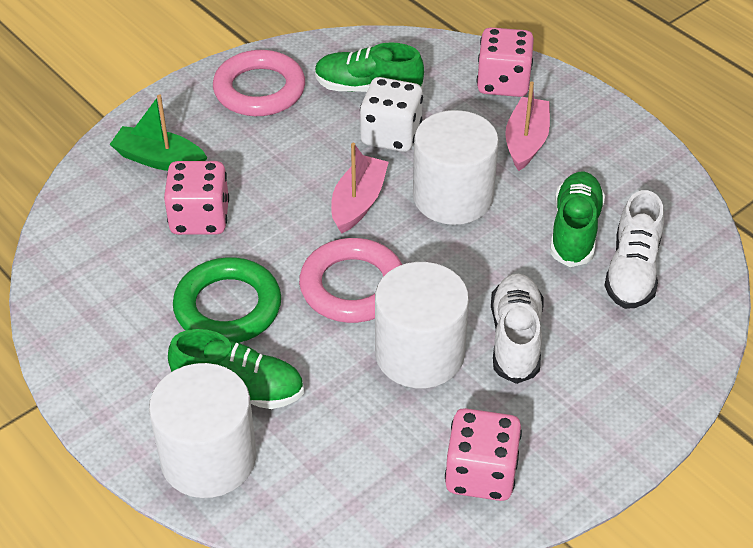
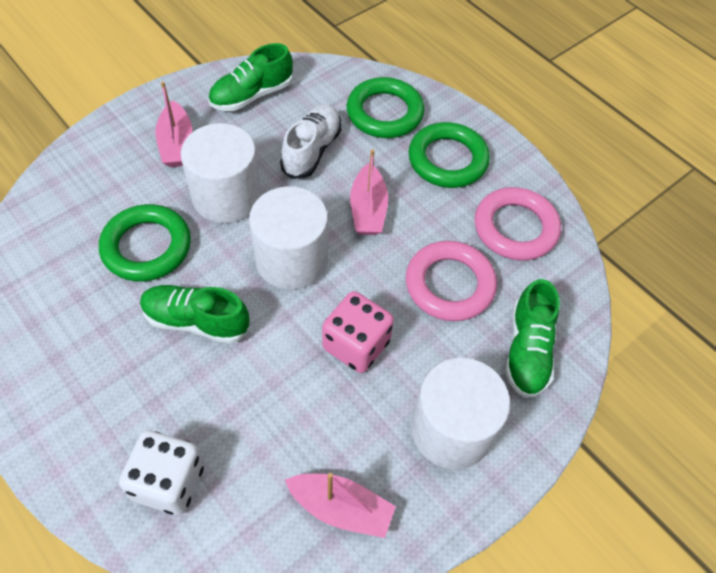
green boat: 1 -> 0
green ring: 1 -> 3
pink boat: 2 -> 3
pink dice: 3 -> 1
white shoe: 2 -> 1

